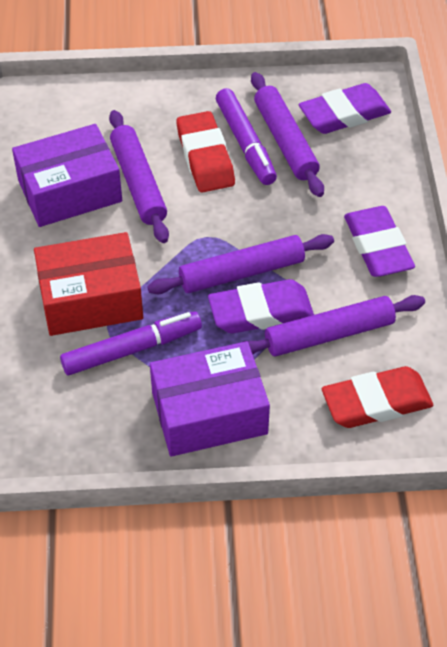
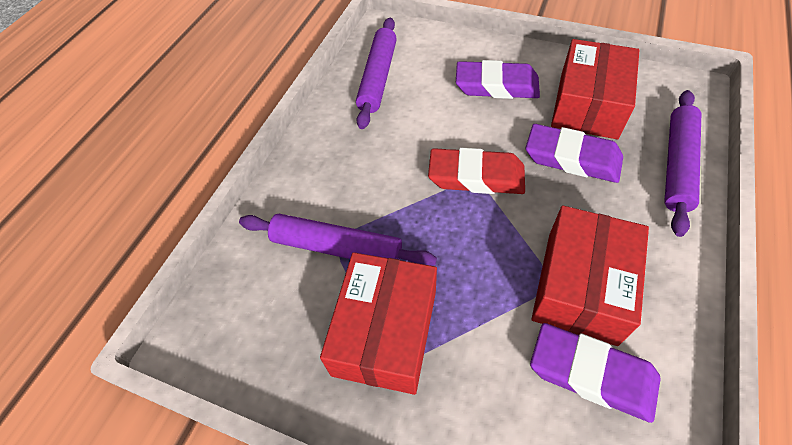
purple box: 2 -> 0
purple marker: 2 -> 0
purple rolling pin: 4 -> 3
red box: 1 -> 3
red eraser: 2 -> 1

